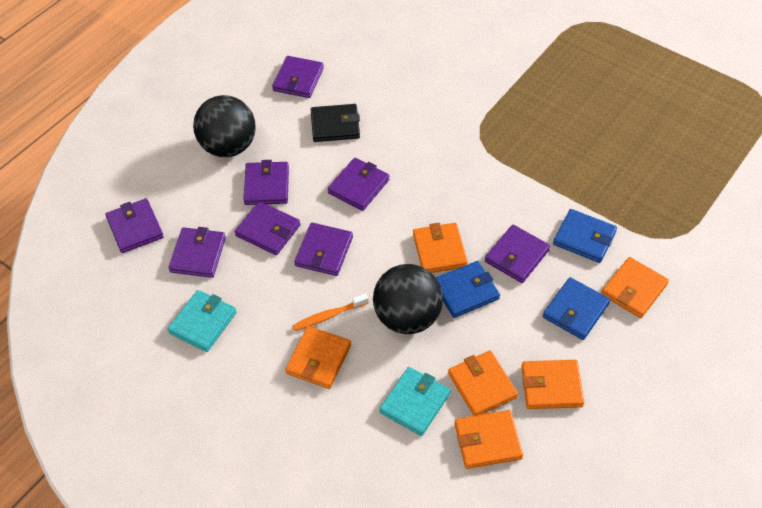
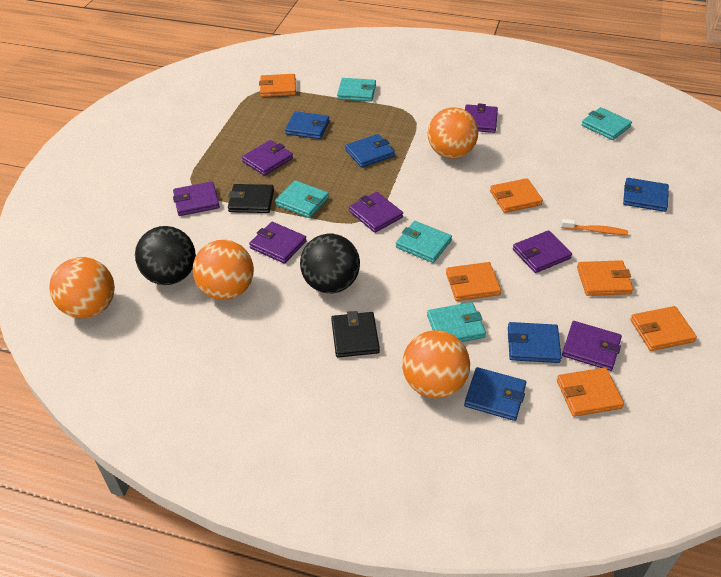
black wallet: 1 -> 2
blue wallet: 3 -> 5
orange ball: 0 -> 4
purple wallet: 8 -> 7
turquoise wallet: 2 -> 5

